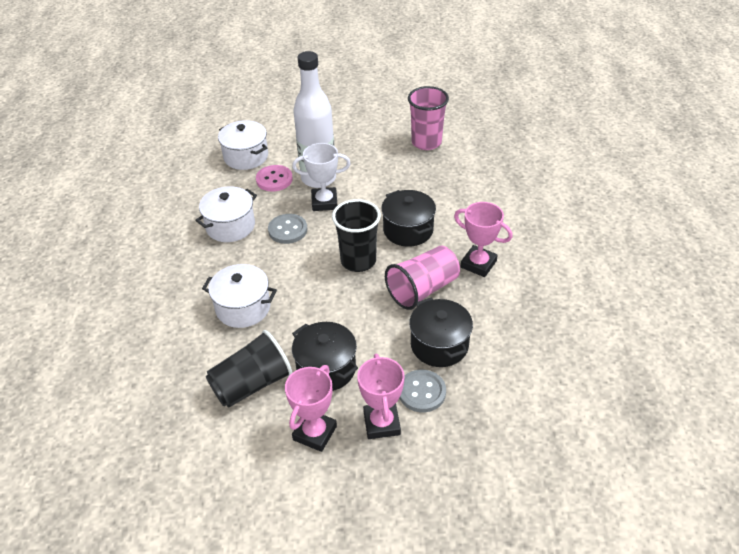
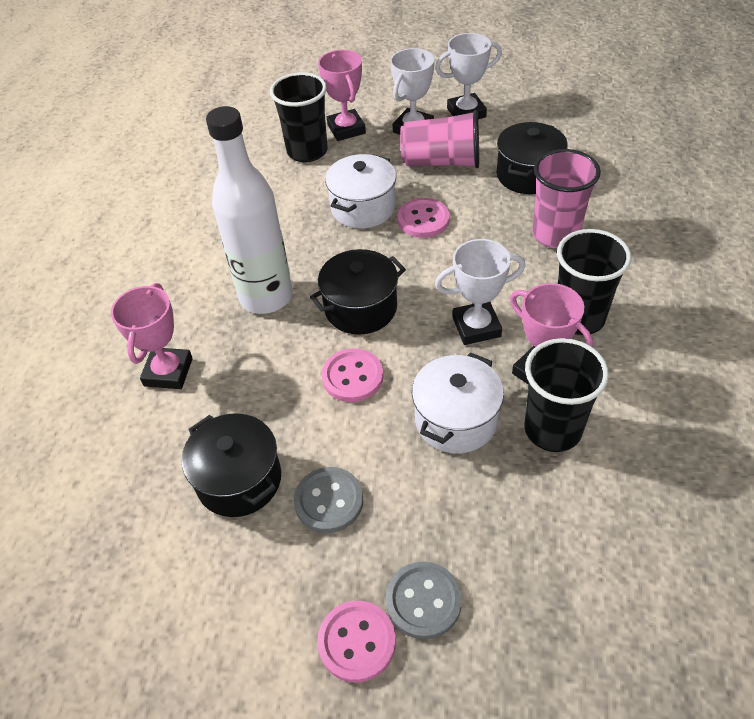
black cup: 2 -> 3
pink button: 1 -> 3
white pot: 3 -> 2
white trophy: 1 -> 3

